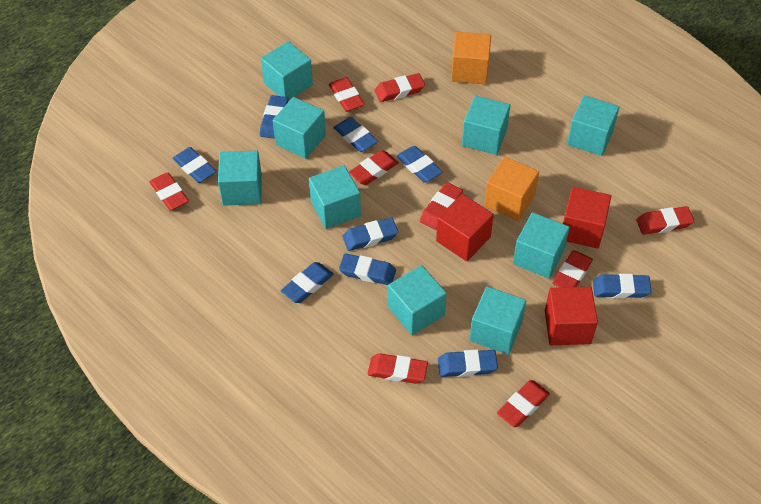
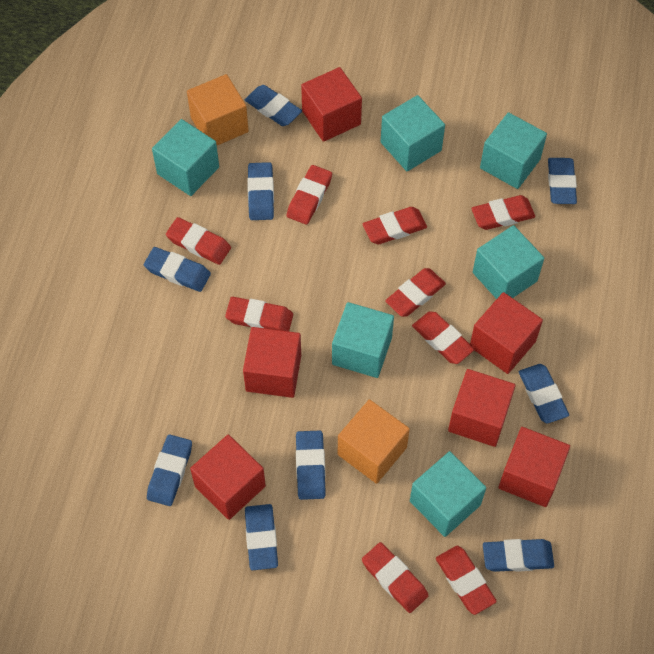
red cube: 3 -> 6
turquoise cube: 9 -> 6

